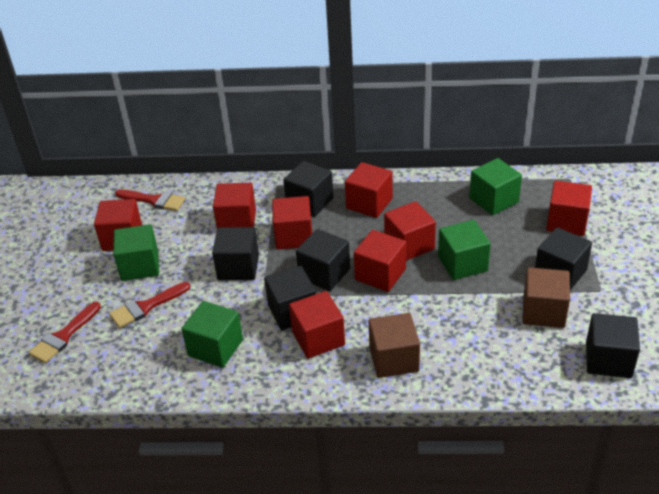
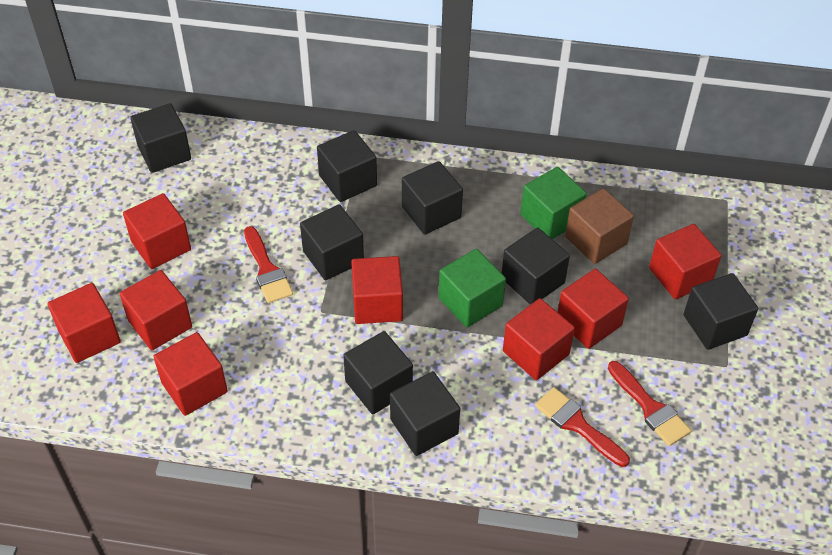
black cube: 6 -> 8
brown cube: 2 -> 1
green cube: 4 -> 2

